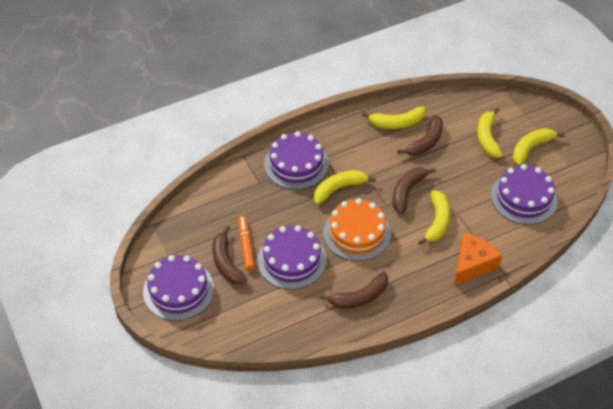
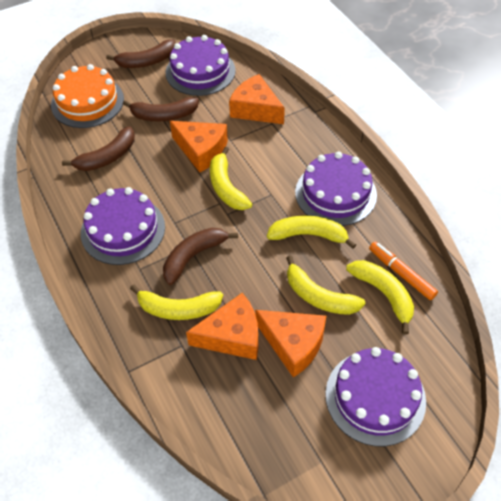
orange cheese: 1 -> 4

